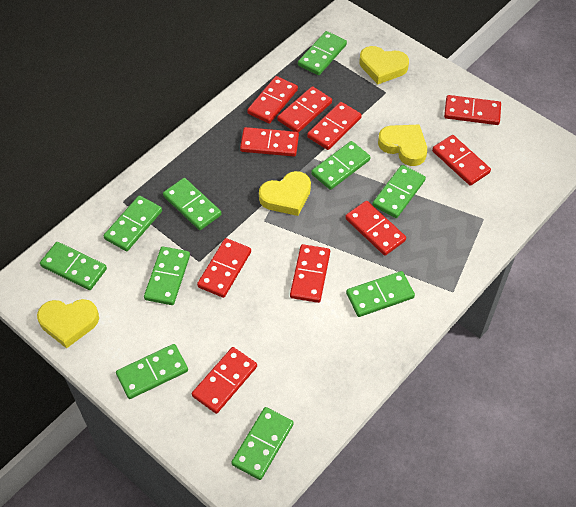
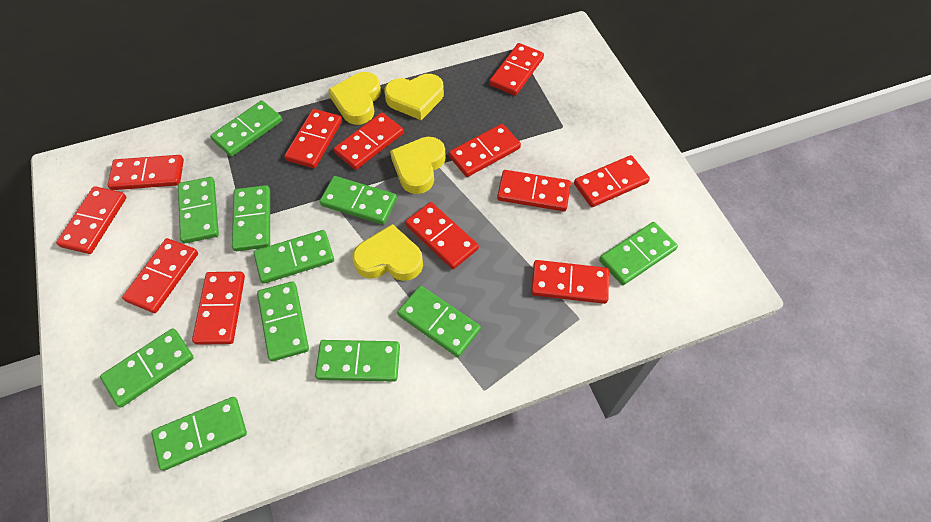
green domino: 10 -> 11
red domino: 10 -> 12

